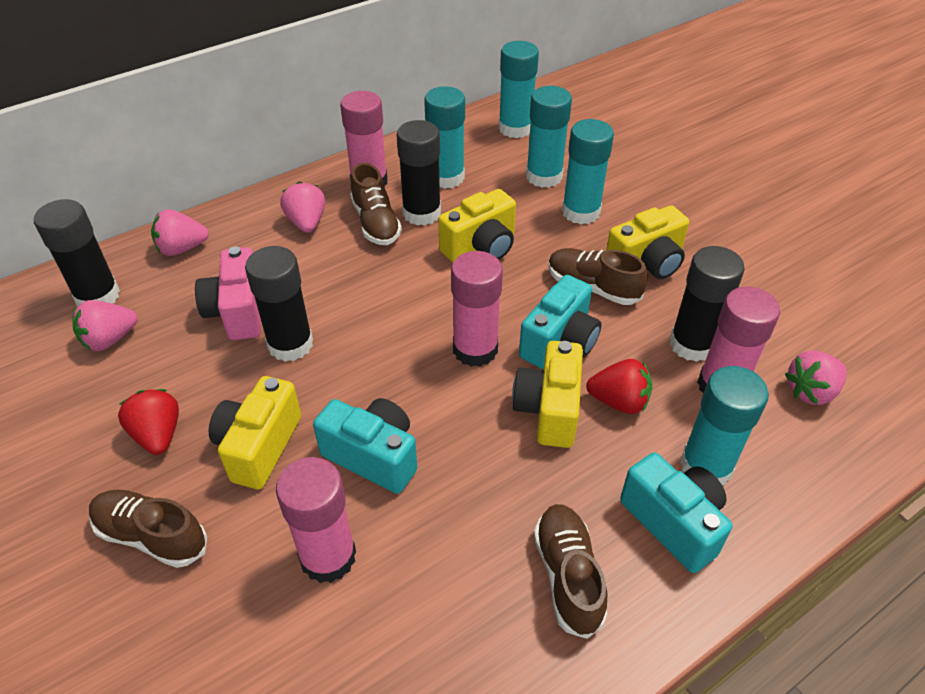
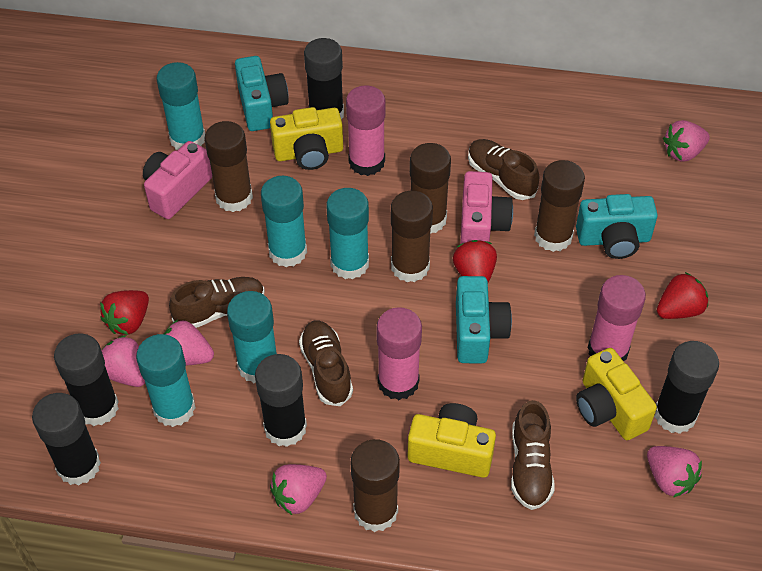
black glue stick: 4 -> 5
brown glue stick: 0 -> 5
pink camera: 1 -> 2
pink glue stick: 4 -> 3
pink strawberry: 4 -> 5
red strawberry: 2 -> 3
yellow camera: 4 -> 3

